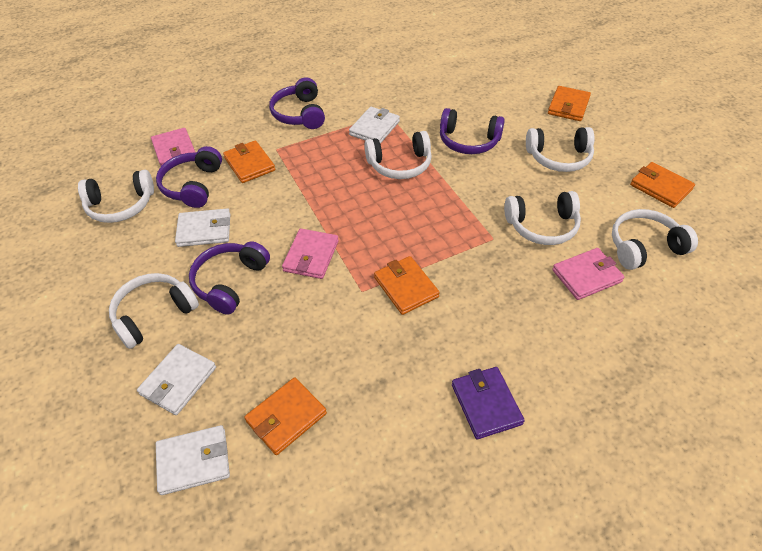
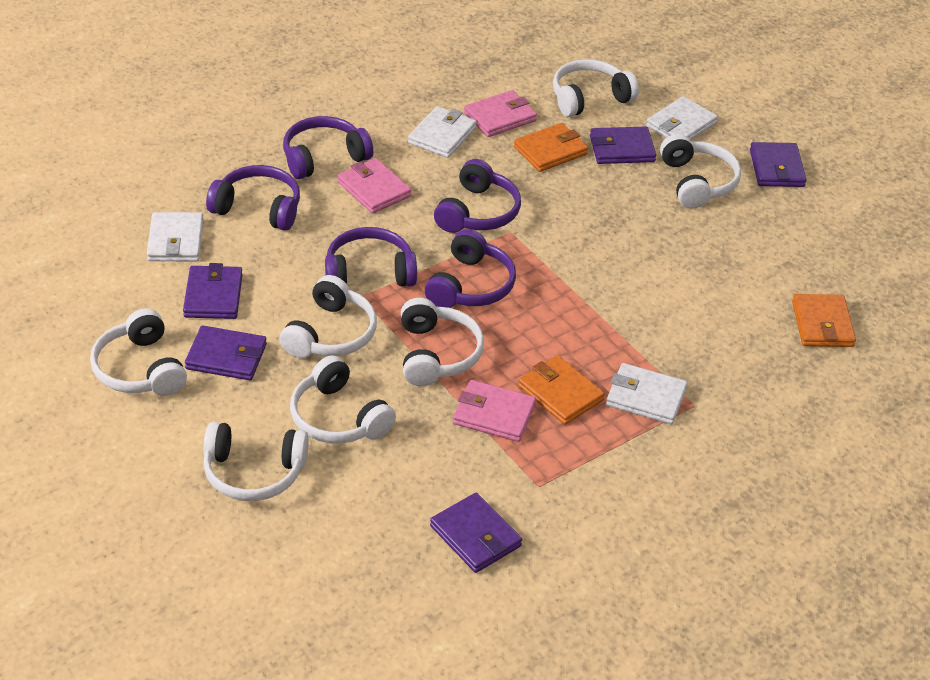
orange wallet: 5 -> 3
purple headphones: 4 -> 5
purple wallet: 1 -> 5
white headphones: 6 -> 7

